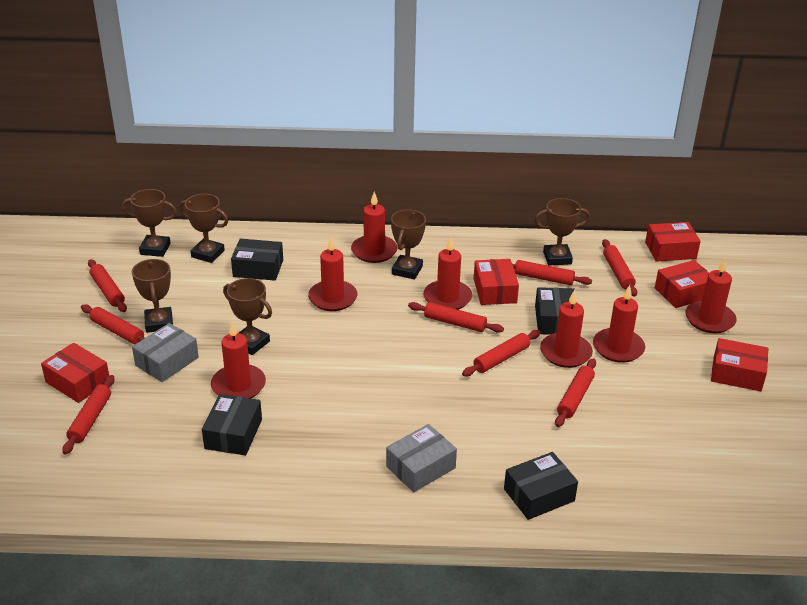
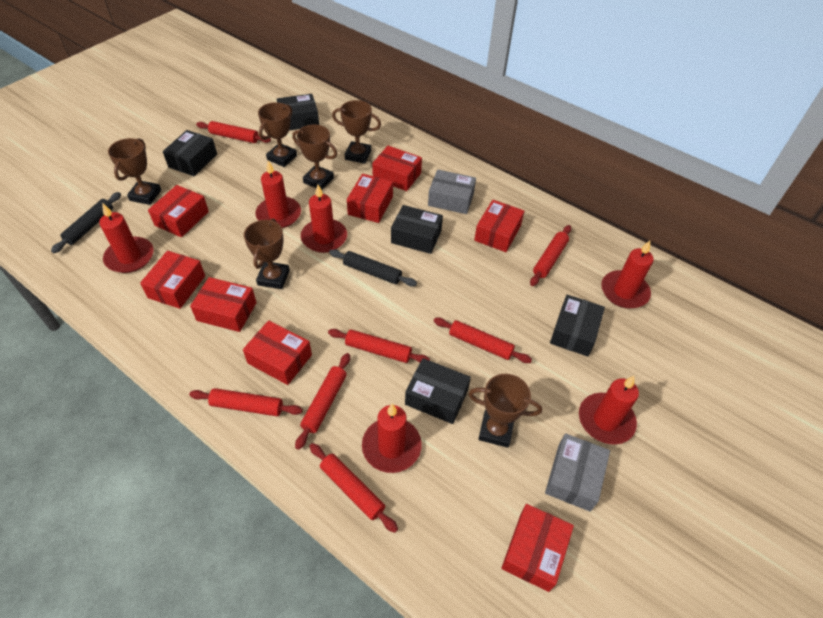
black box: 4 -> 5
black rolling pin: 0 -> 2
red box: 5 -> 8
red candle: 7 -> 6
red rolling pin: 8 -> 7

